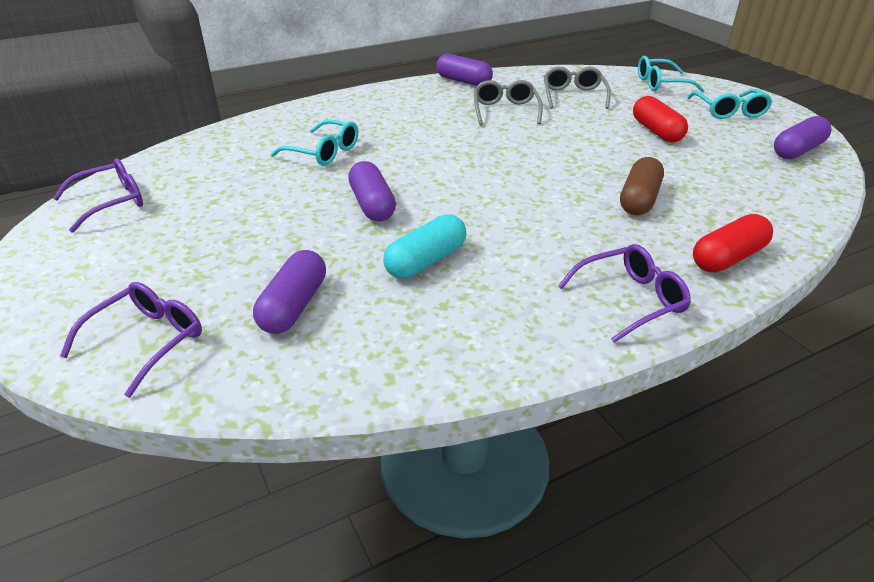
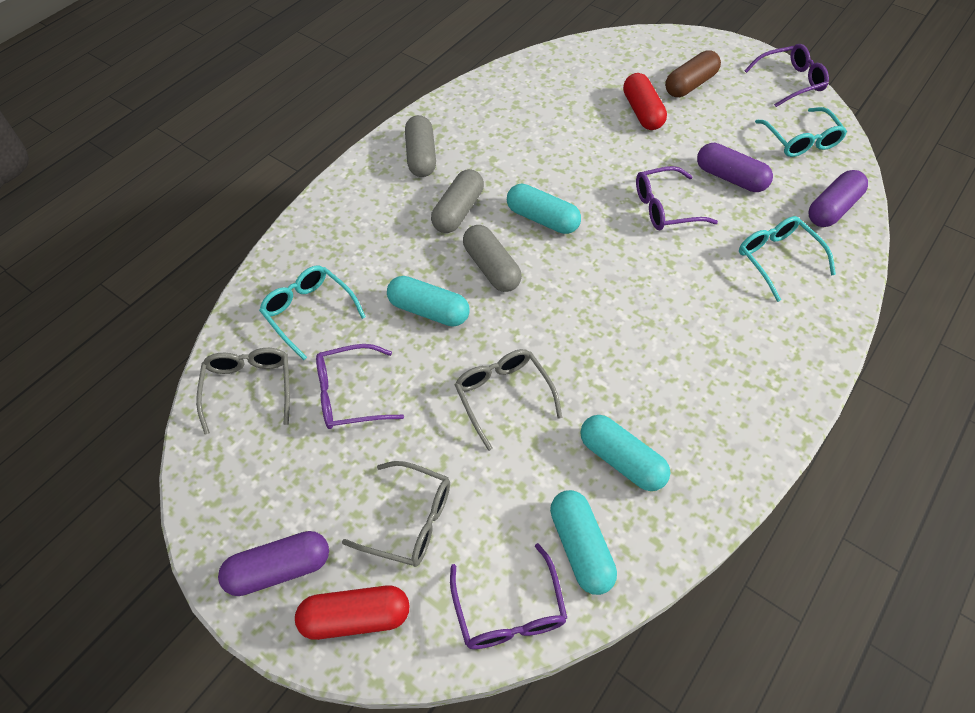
grey capsule: 0 -> 3
grey glasses: 2 -> 3
purple capsule: 4 -> 3
purple glasses: 3 -> 4
turquoise capsule: 1 -> 4

